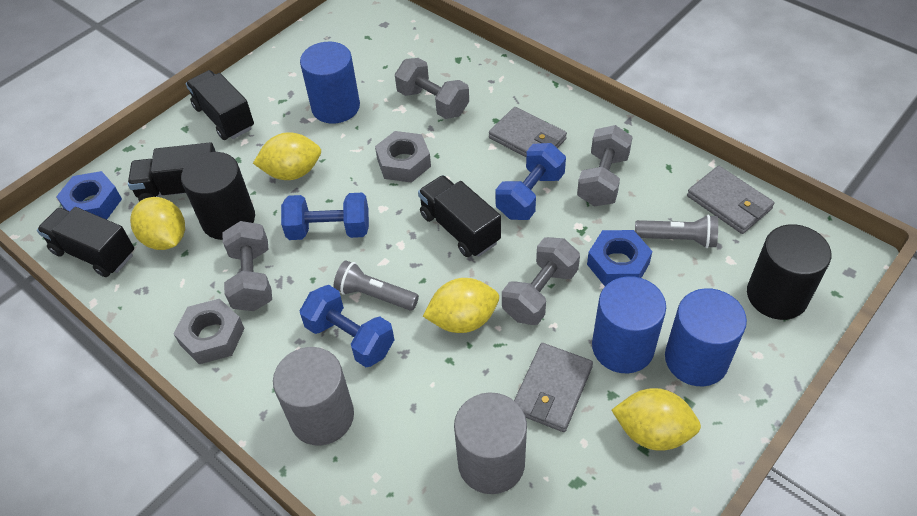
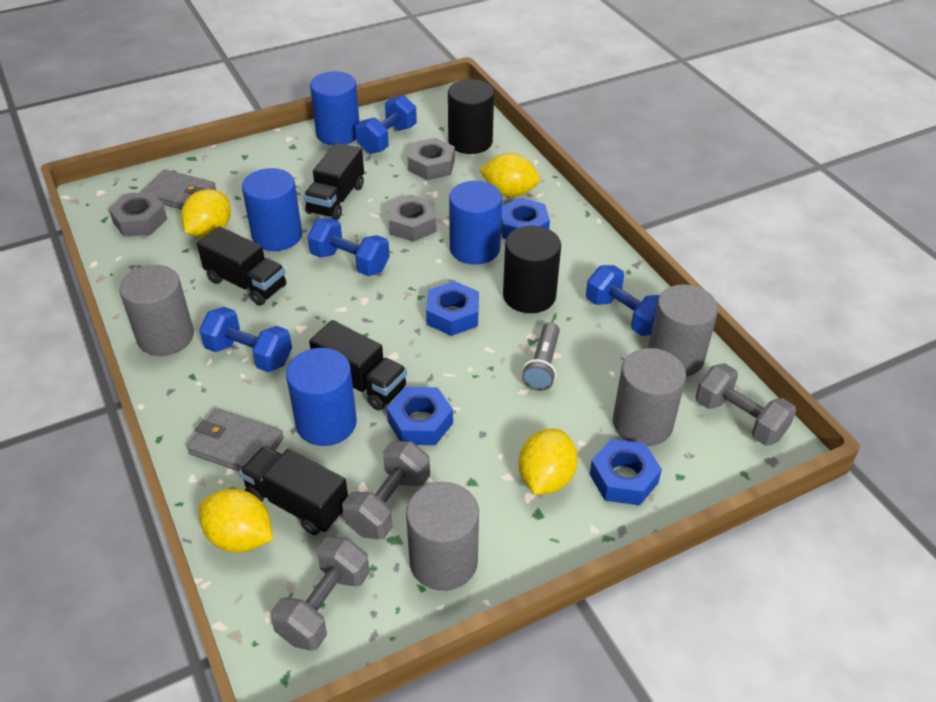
blue cylinder: 3 -> 4
blue dumbbell: 3 -> 4
blue nut: 2 -> 4
grey cylinder: 2 -> 4
grey dumbbell: 4 -> 3
grey flashlight: 2 -> 1
grey nut: 2 -> 3
grey wallet: 3 -> 2

